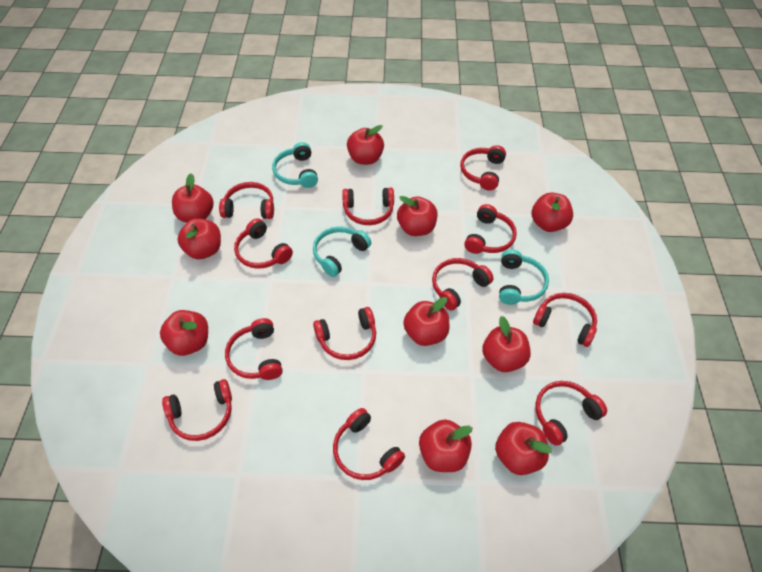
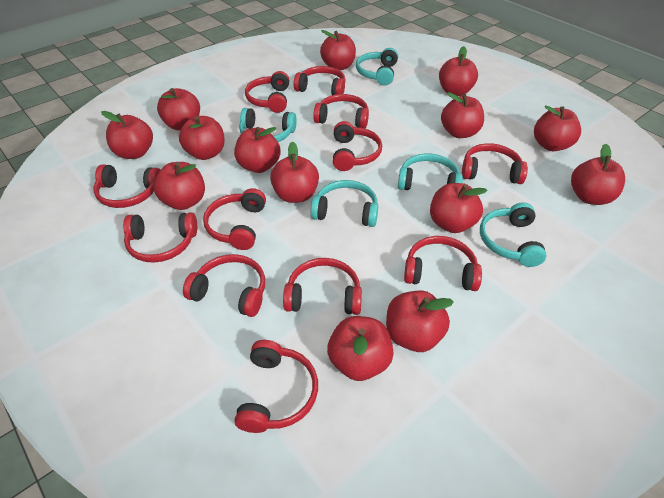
red apple: 10 -> 14
turquoise headphones: 3 -> 5

